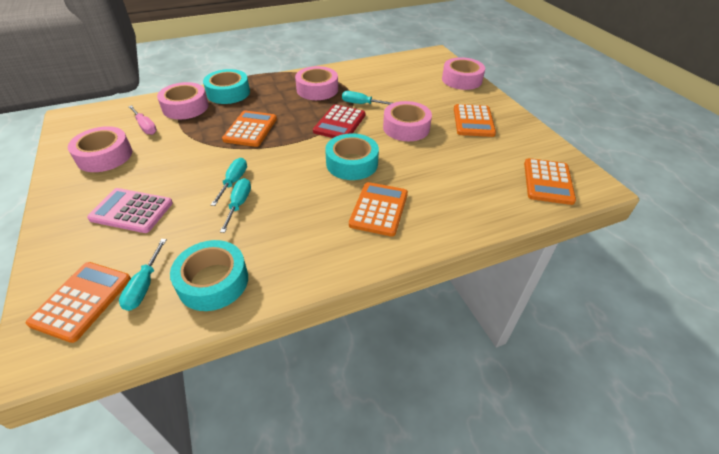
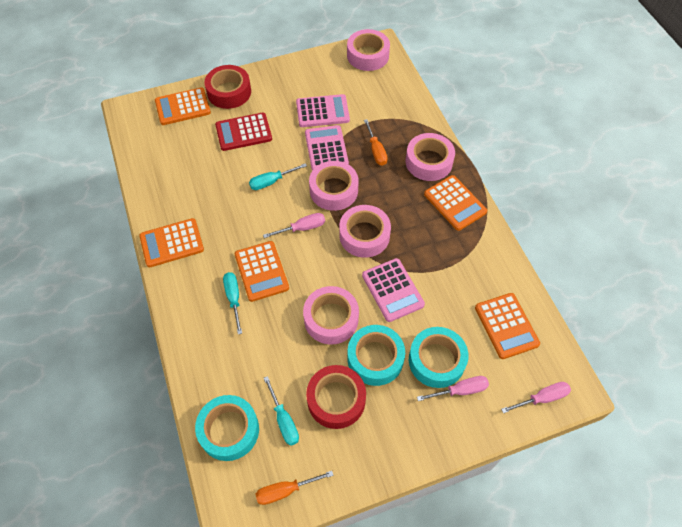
orange screwdriver: 0 -> 2
pink calculator: 1 -> 3
pink screwdriver: 1 -> 3
red tape: 0 -> 2
turquoise screwdriver: 4 -> 3

